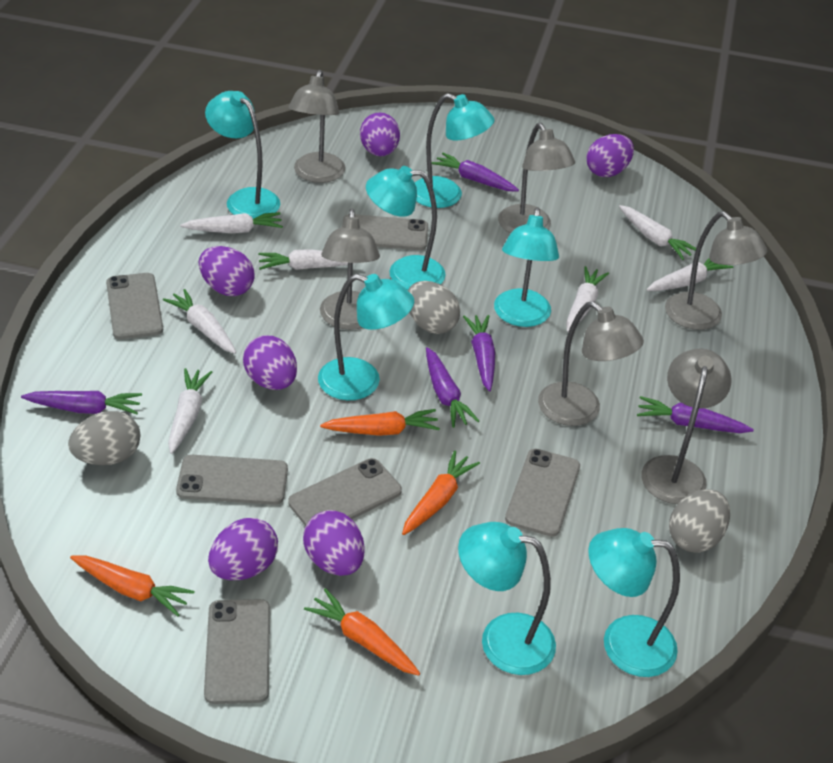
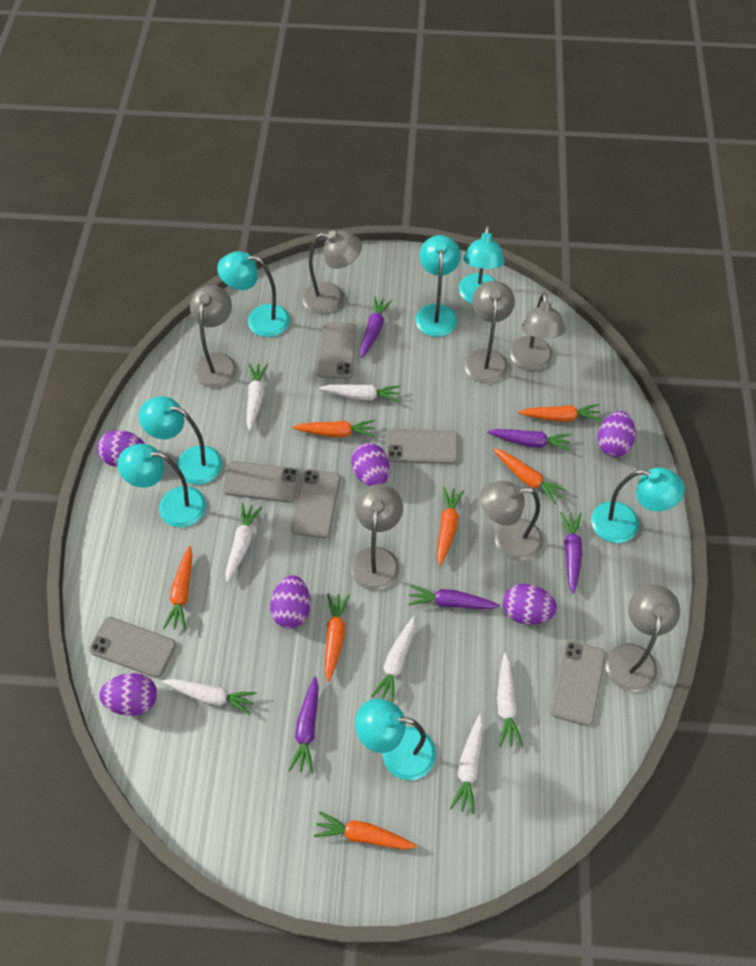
grey egg: 3 -> 0
grey lamp: 6 -> 7
orange carrot: 4 -> 7

